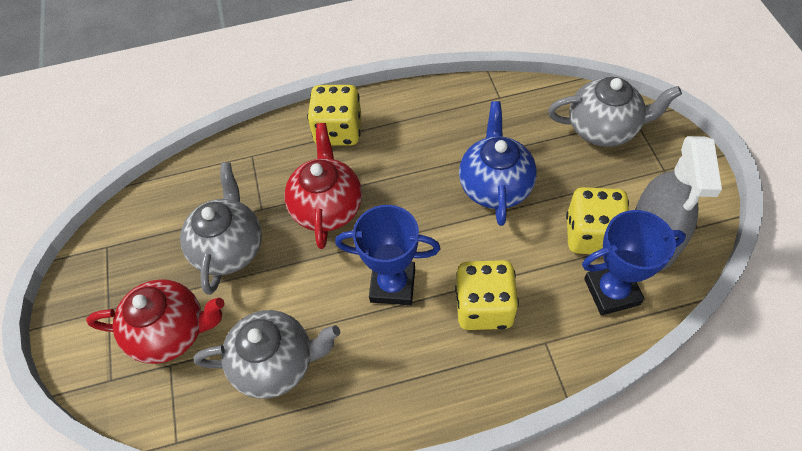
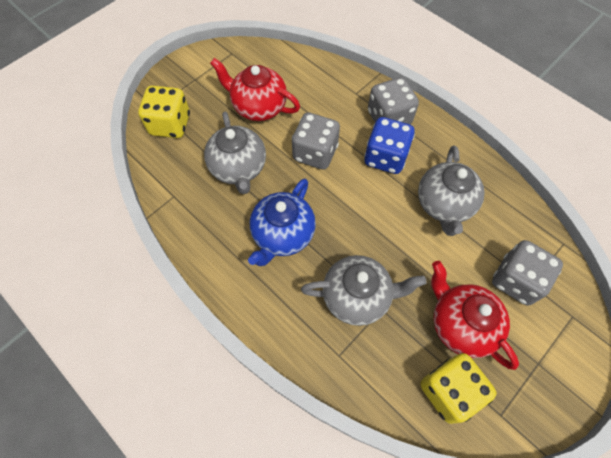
blue dice: 0 -> 1
blue trophy: 2 -> 0
grey dice: 0 -> 3
grey spray bottle: 1 -> 0
yellow dice: 3 -> 2

